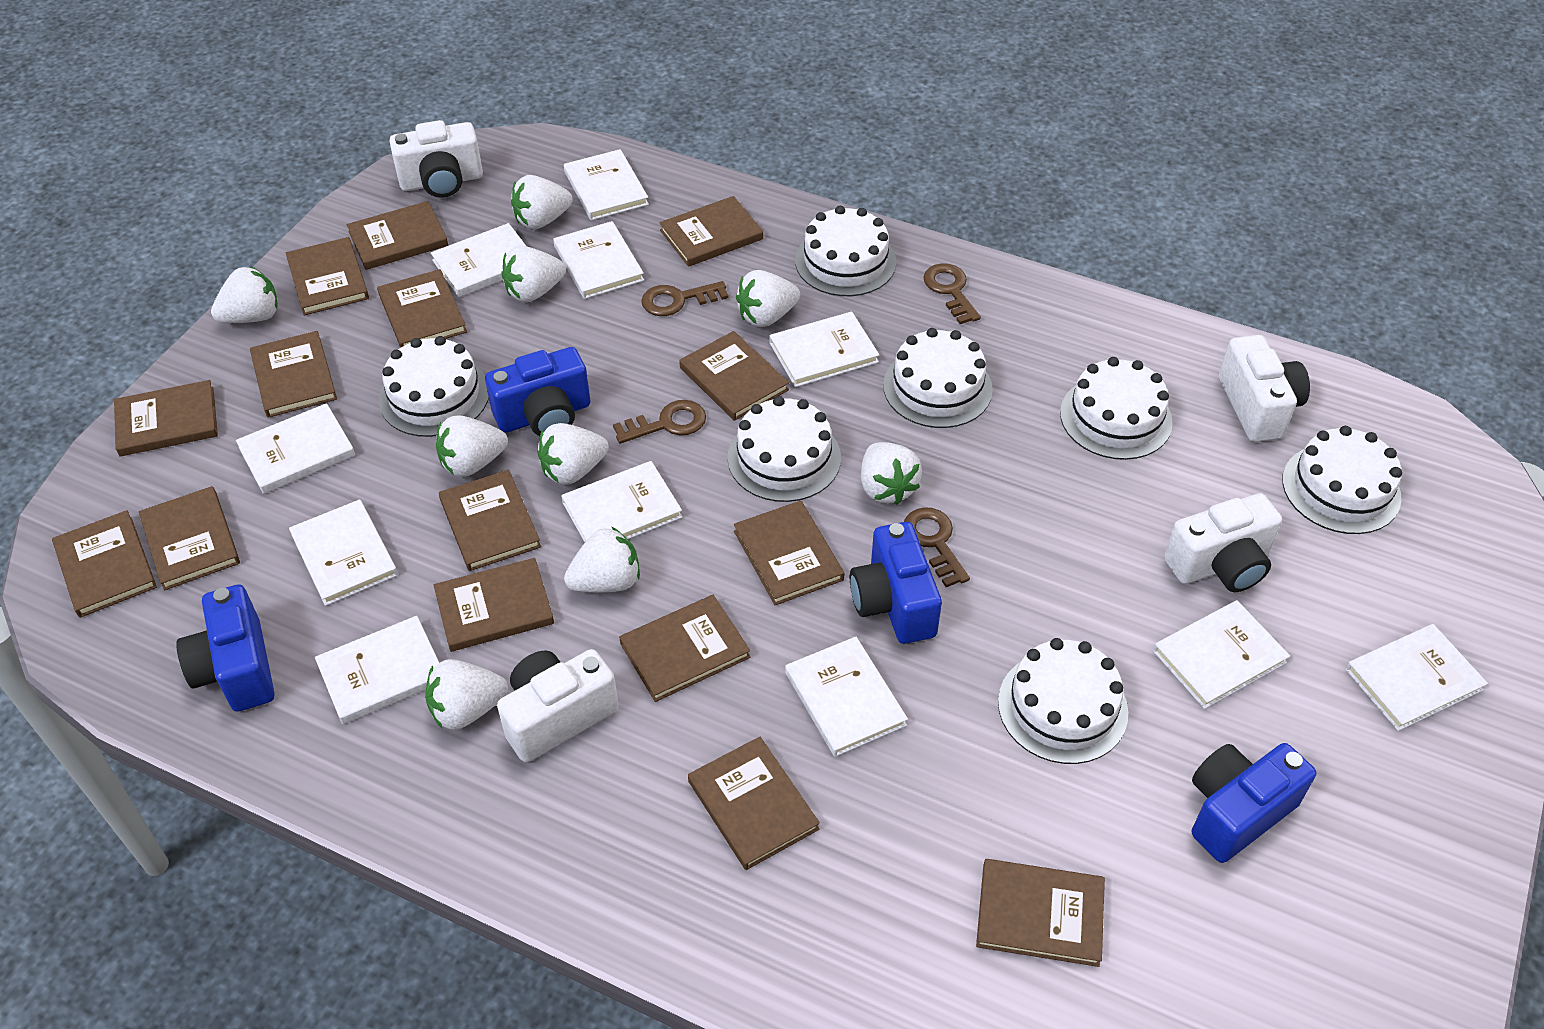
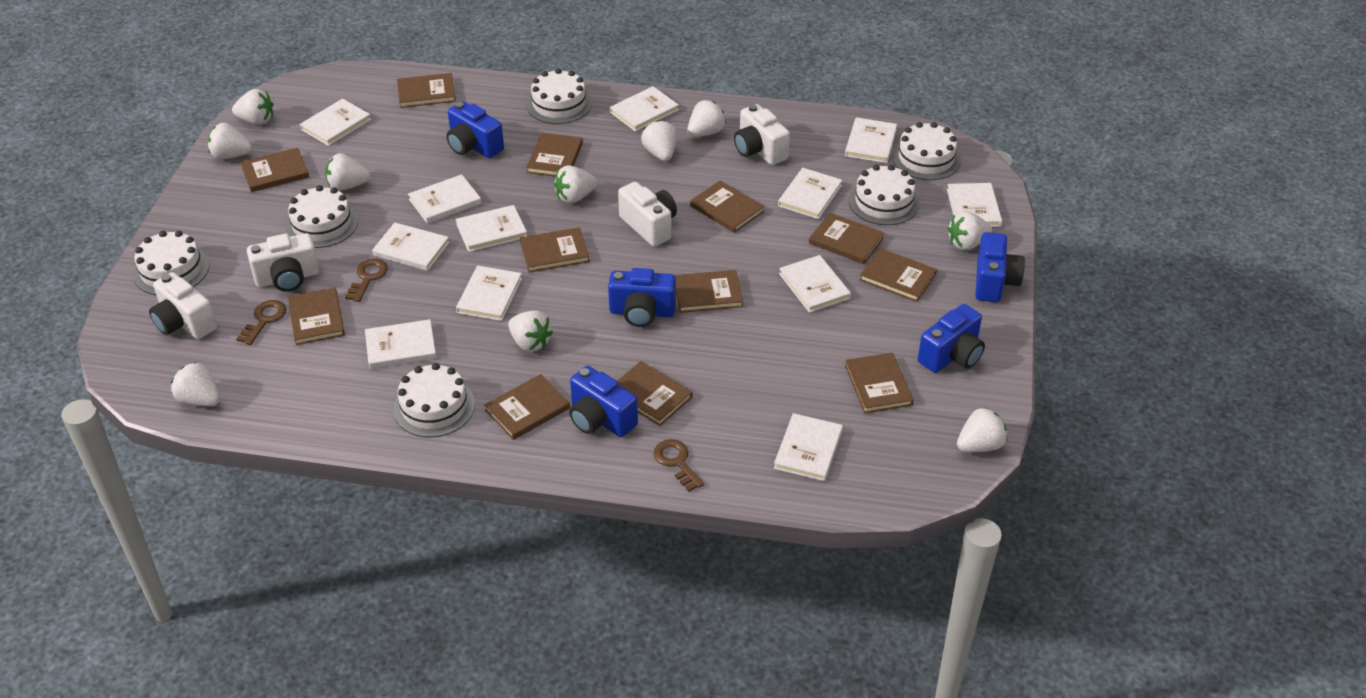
blue camera: 4 -> 5
brown book: 15 -> 12
brown key: 4 -> 3
white book: 11 -> 12
white cake: 7 -> 6
white strawberry: 9 -> 10

